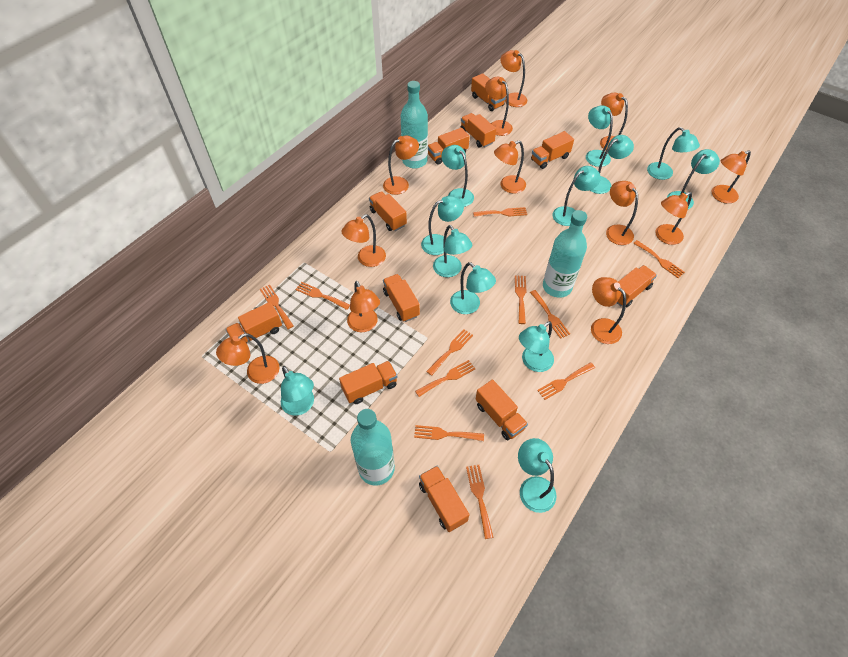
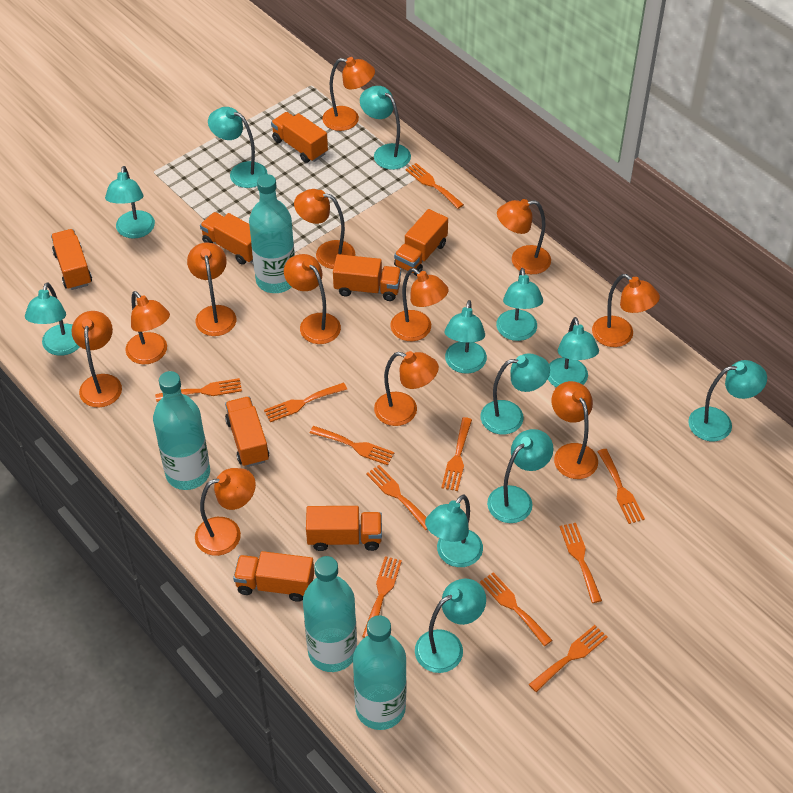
orange truck: 11 -> 8
turquoise bottle: 3 -> 4

